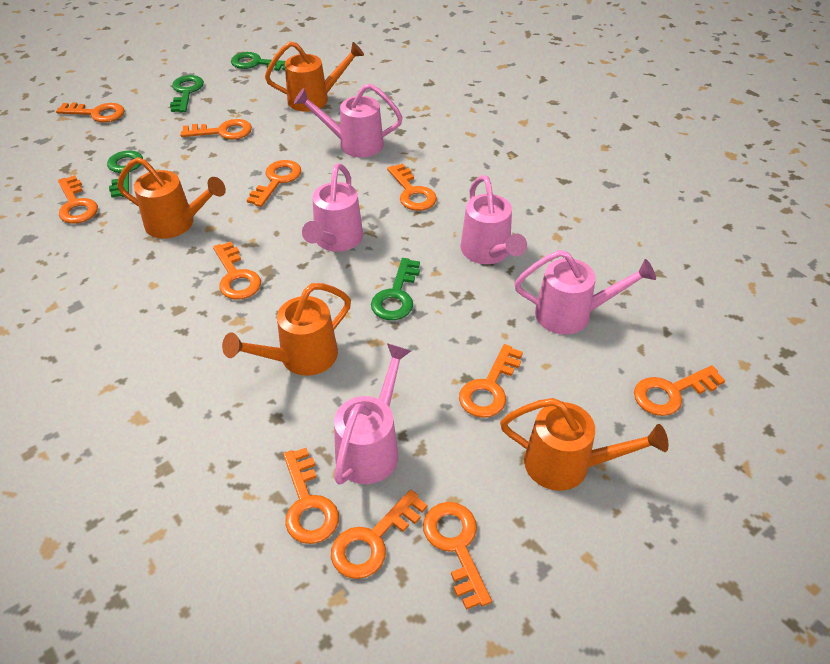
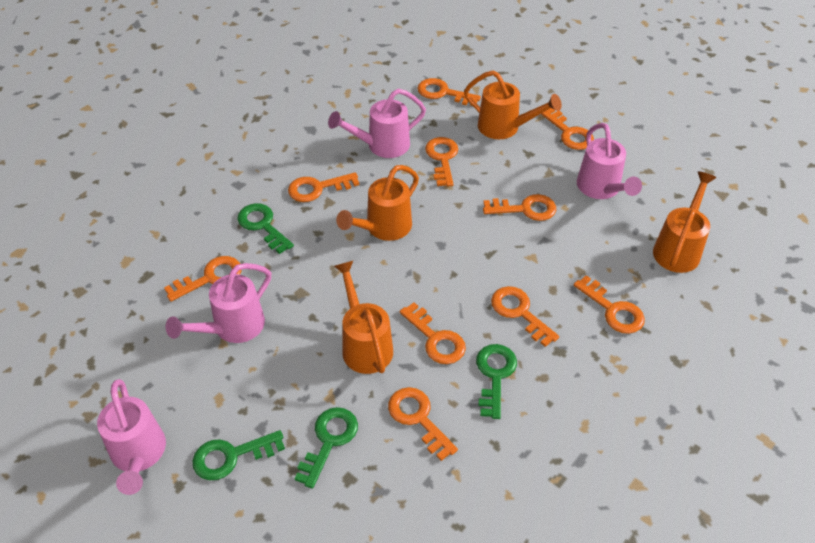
orange key: 11 -> 10
pink watering can: 5 -> 4

